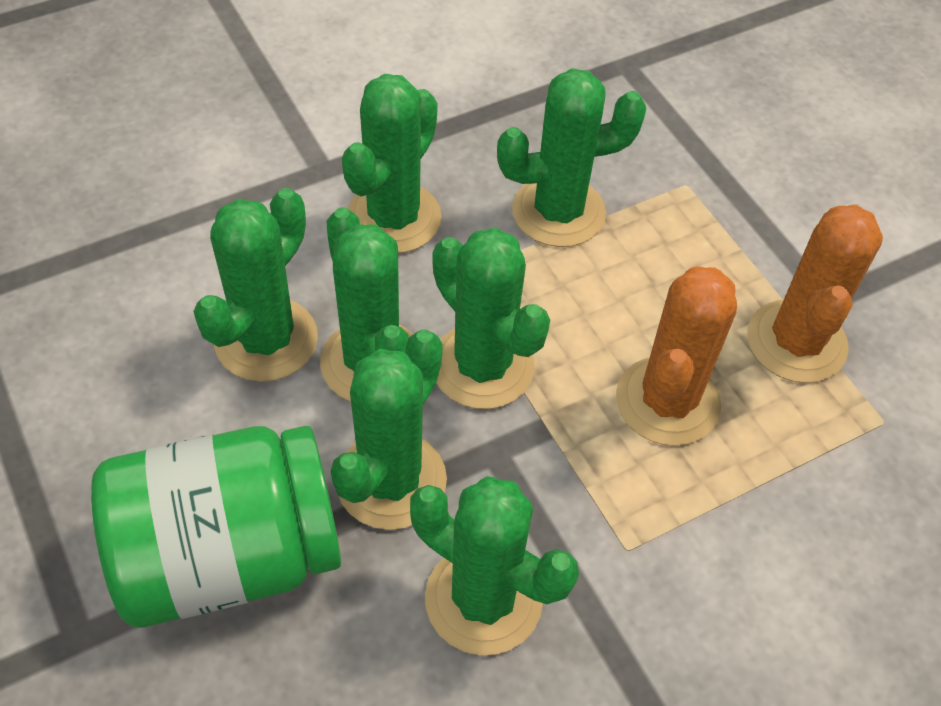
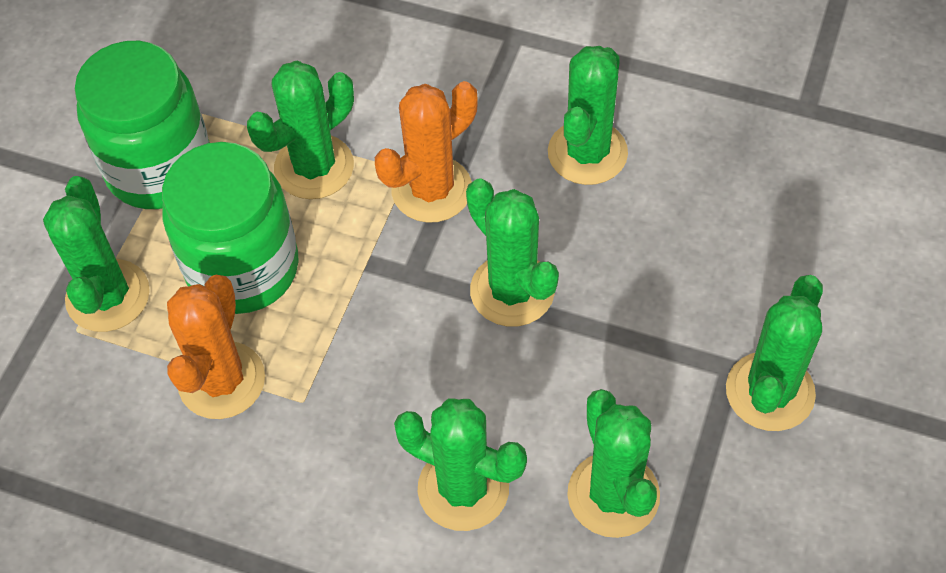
green jar: 1 -> 2

